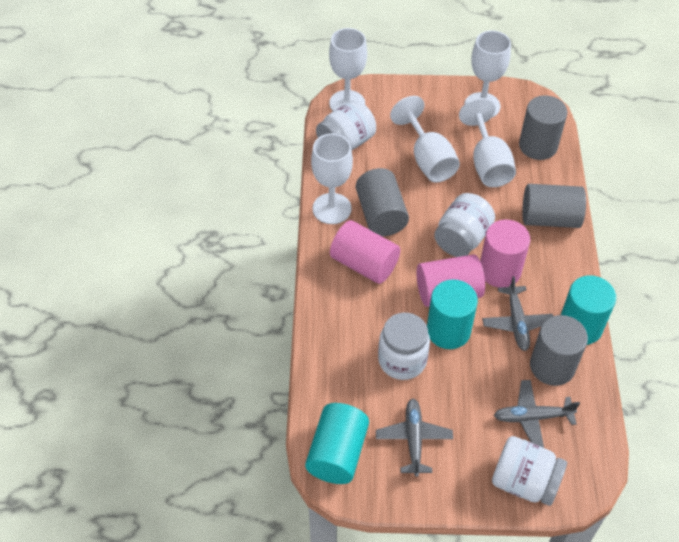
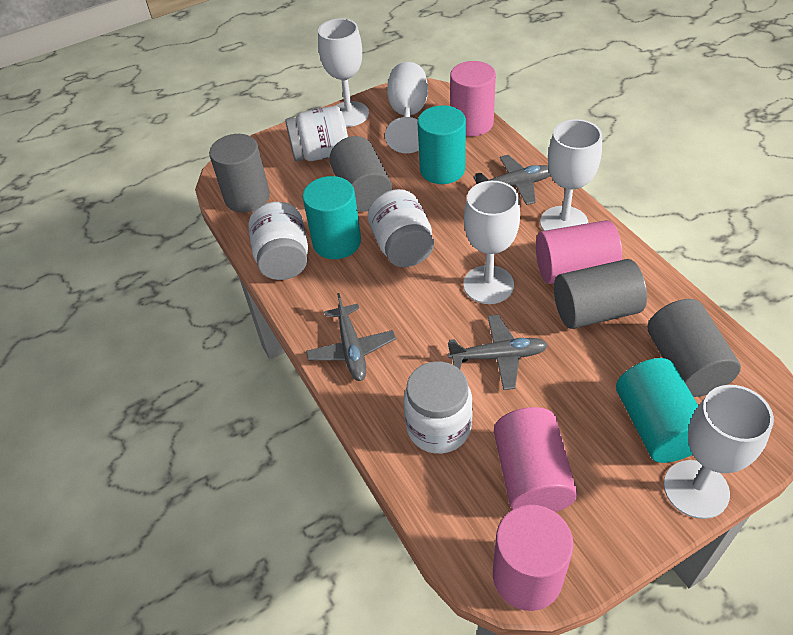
pink cylinder: 3 -> 4

